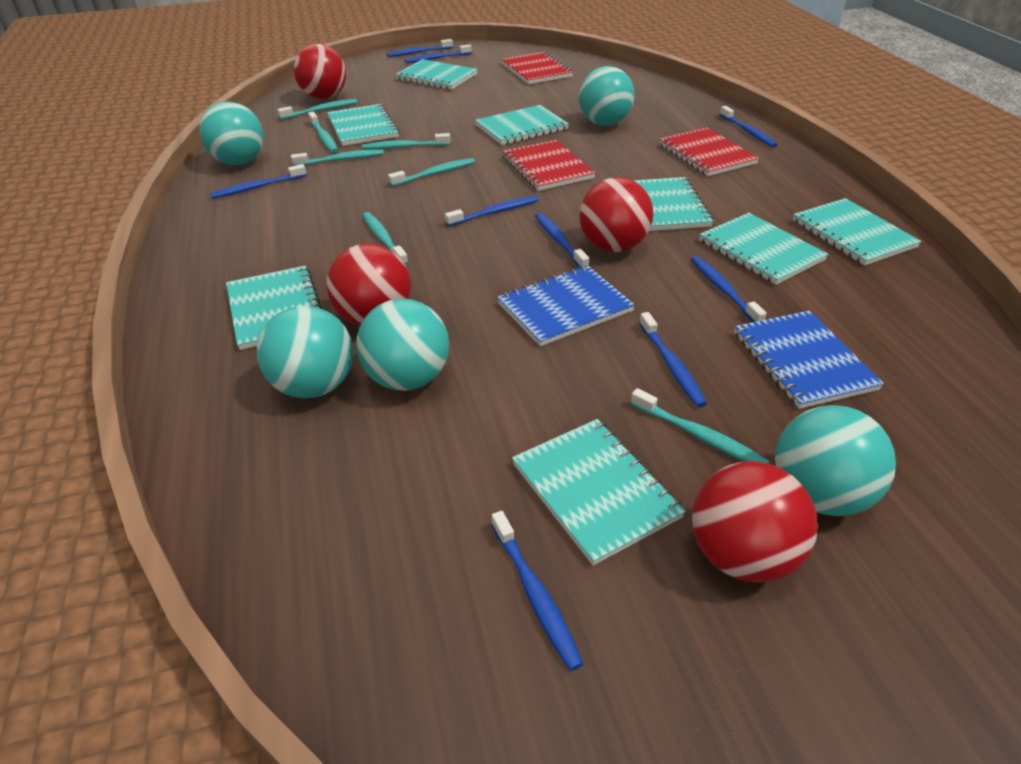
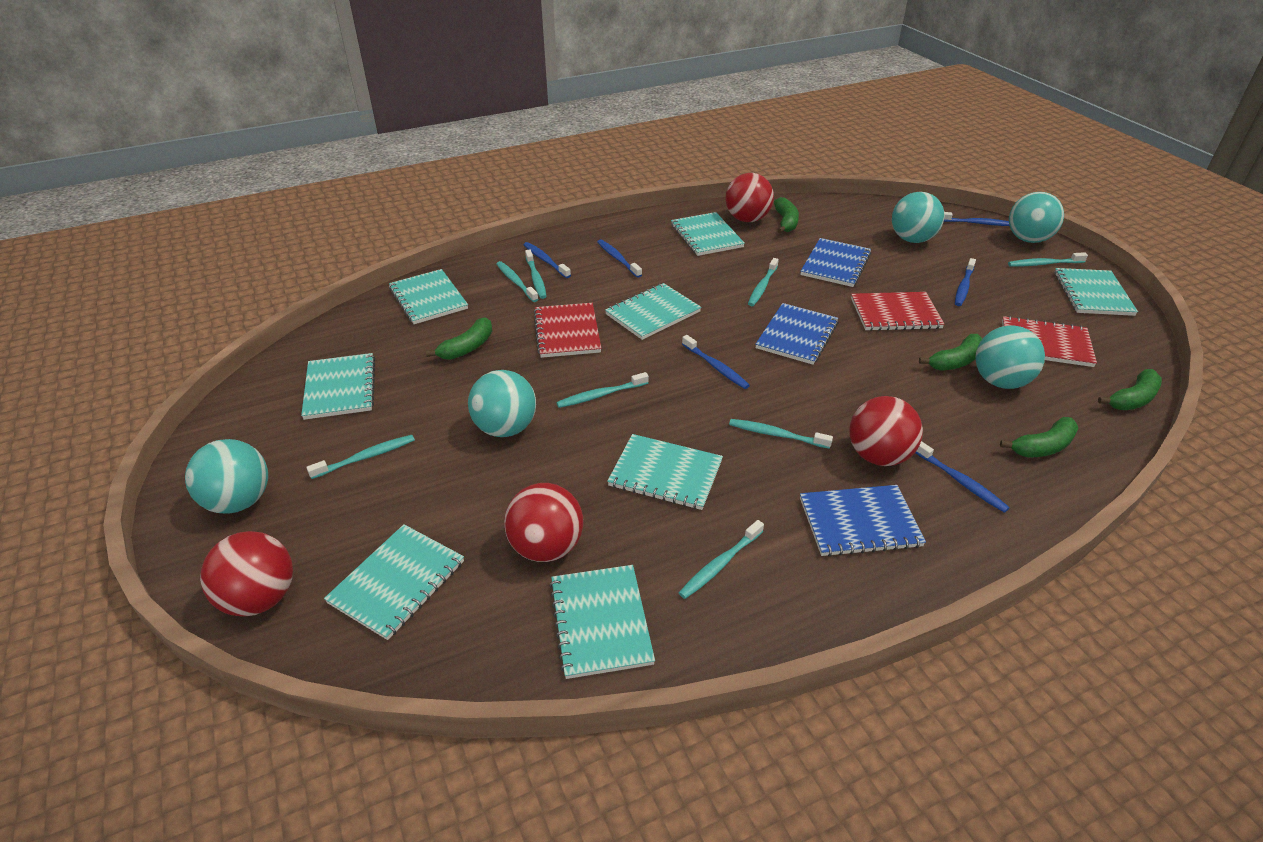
blue notebook: 2 -> 3
blue toothbrush: 9 -> 6
green banana: 0 -> 5
turquoise toothbrush: 7 -> 8

